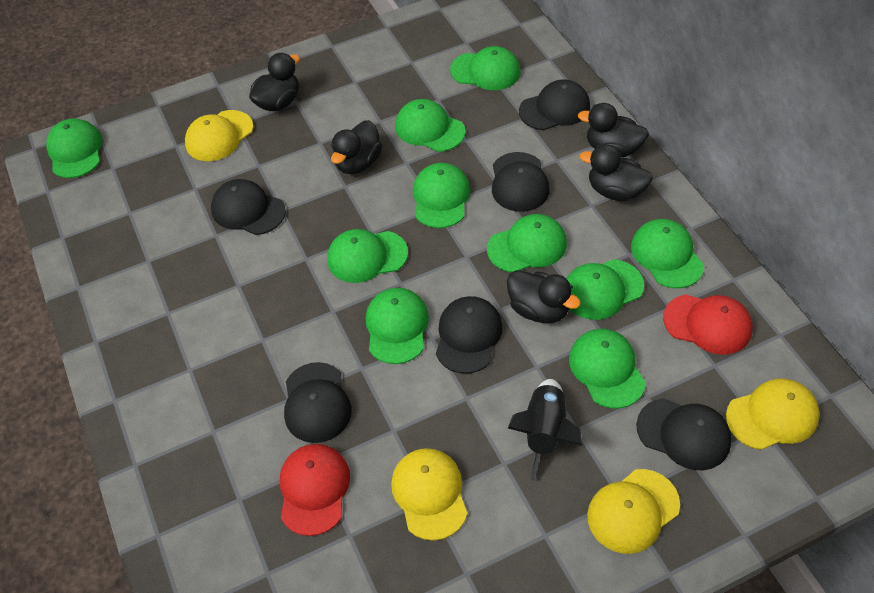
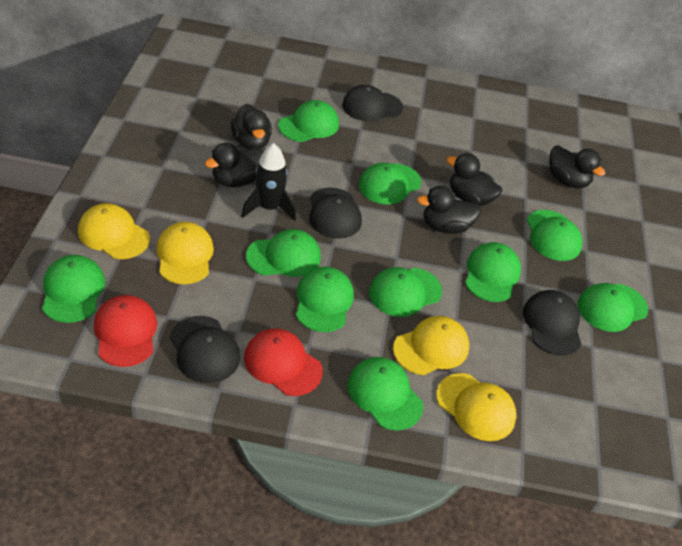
black cap: 6 -> 4

